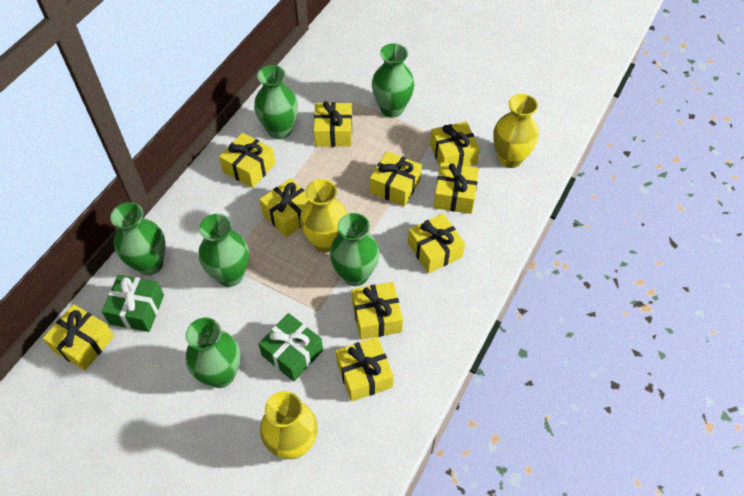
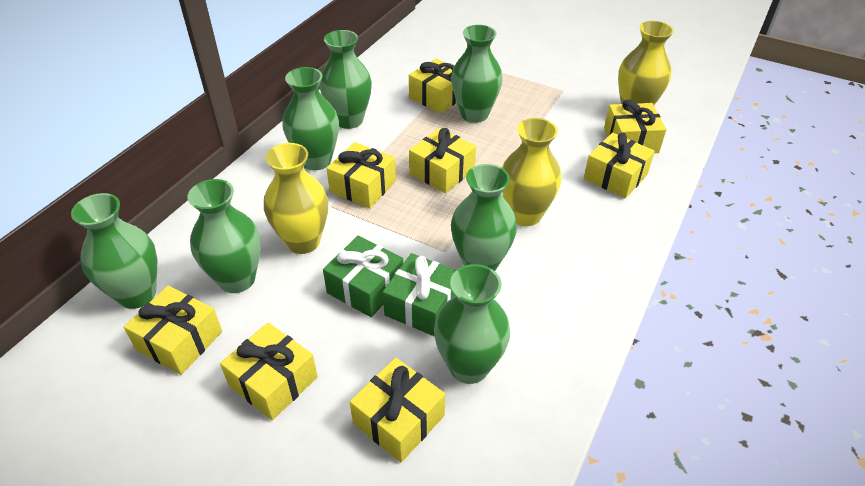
green vase: 6 -> 7
yellow gift: 10 -> 8

